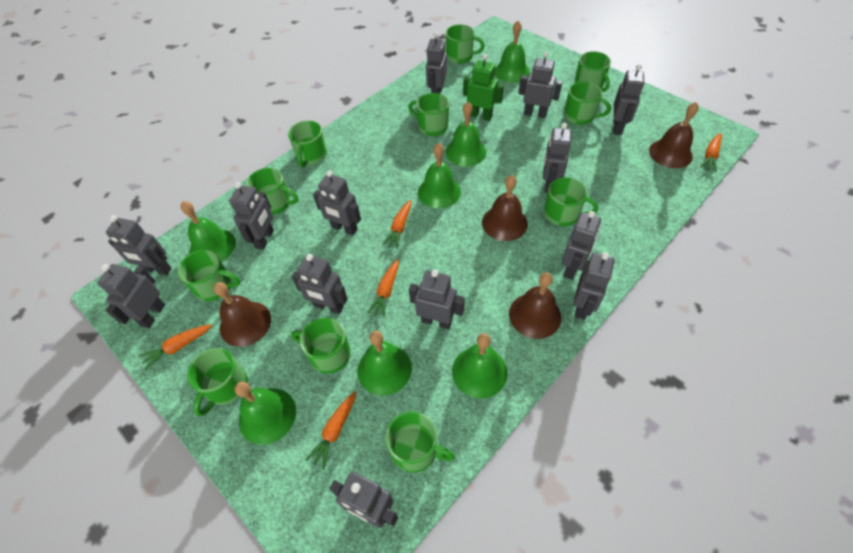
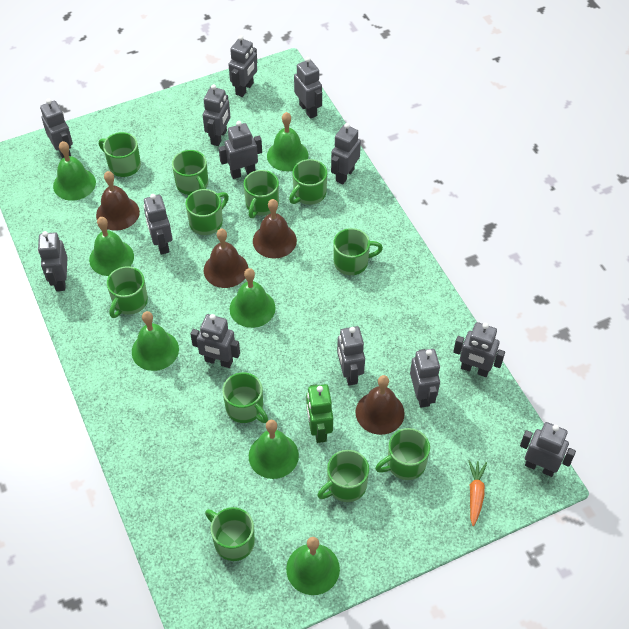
orange carrot: 5 -> 1

